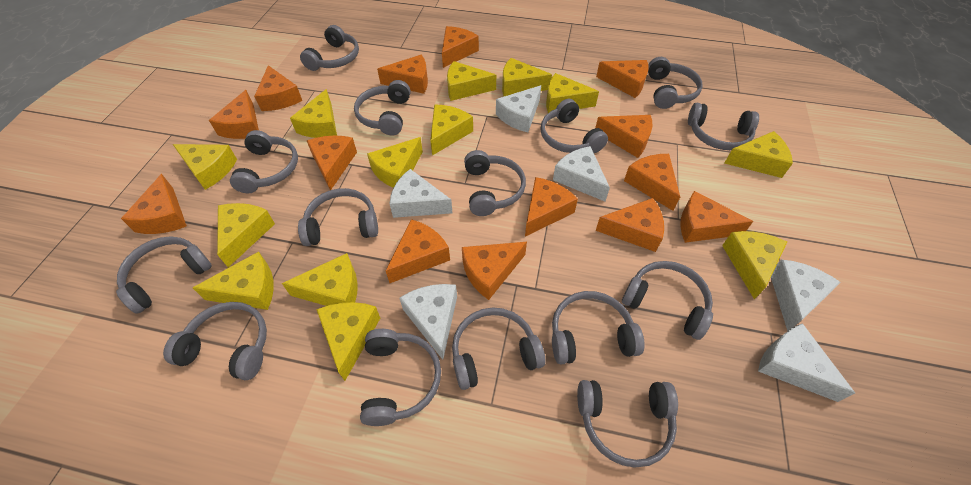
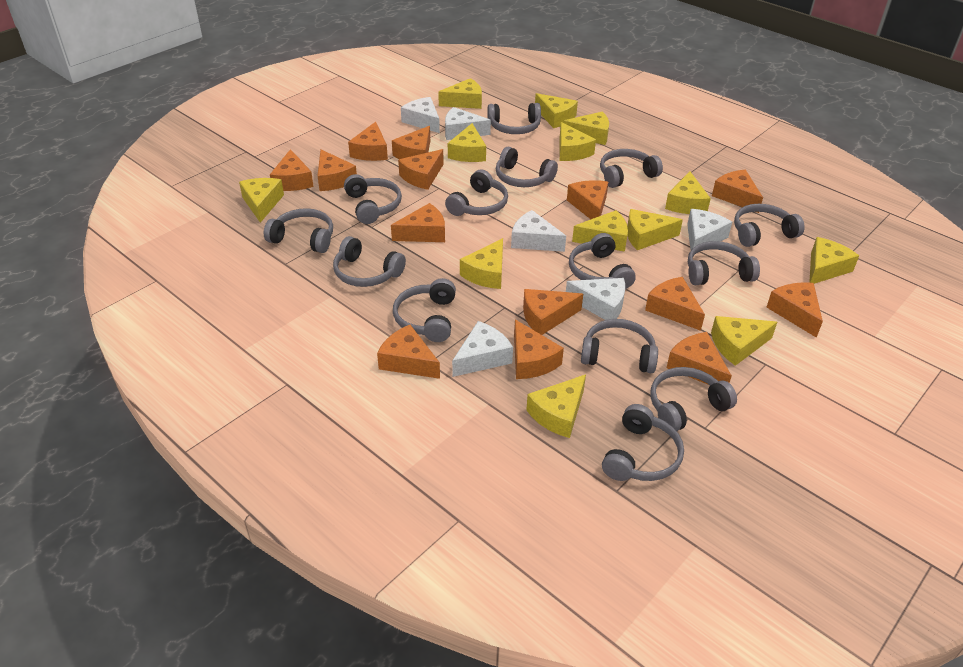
grey headphones: 15 -> 14

